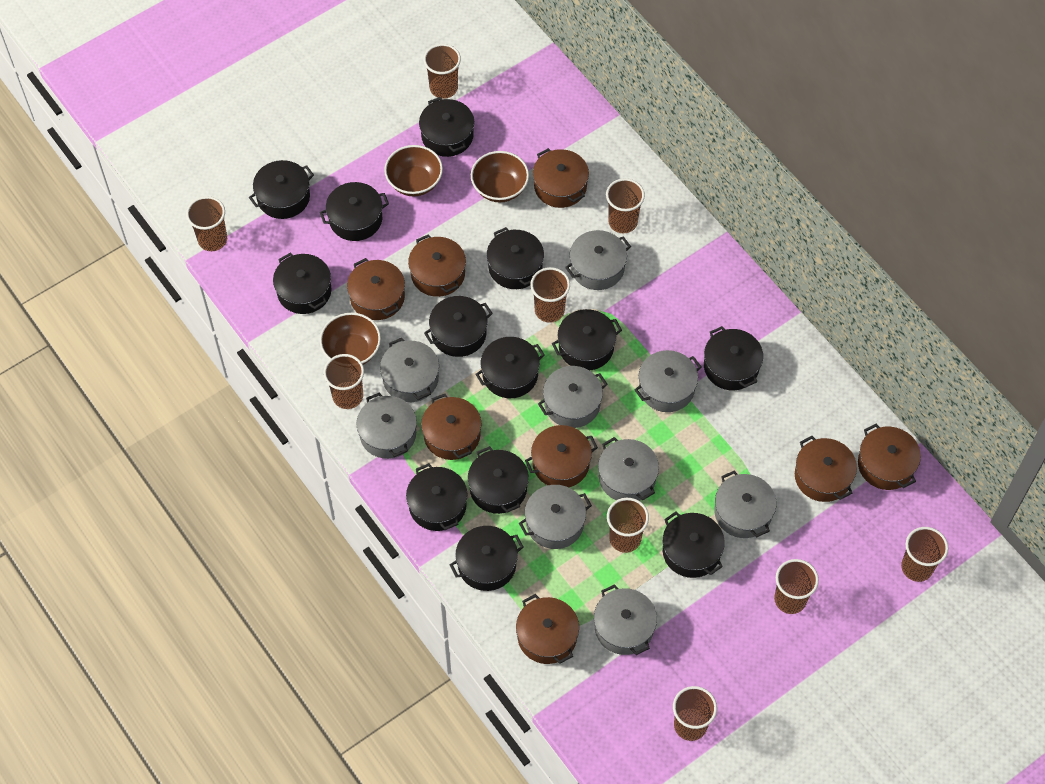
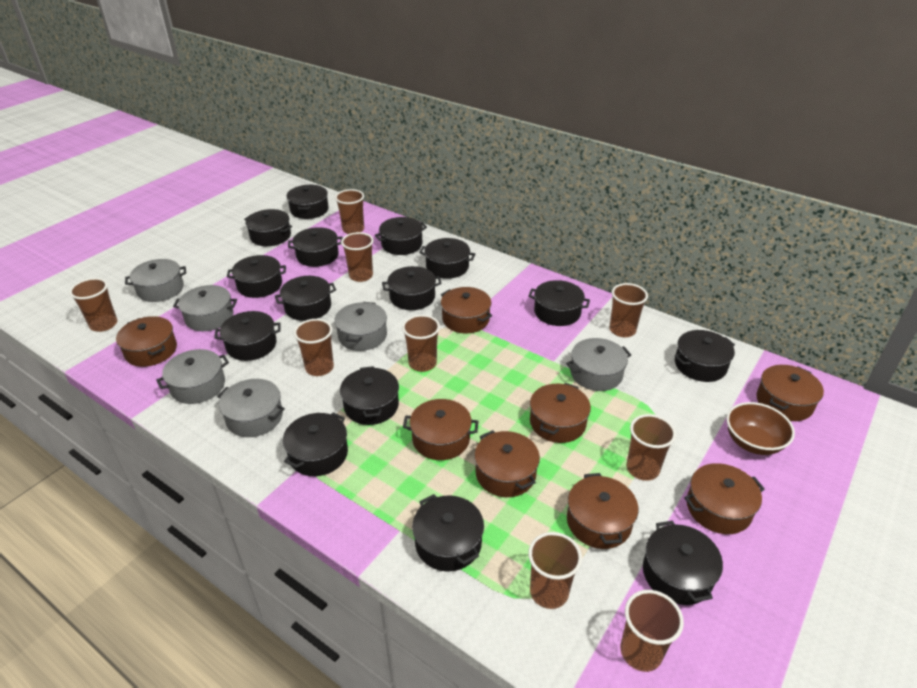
black pot: 13 -> 15
brown bowl: 3 -> 1
grey pot: 9 -> 6

